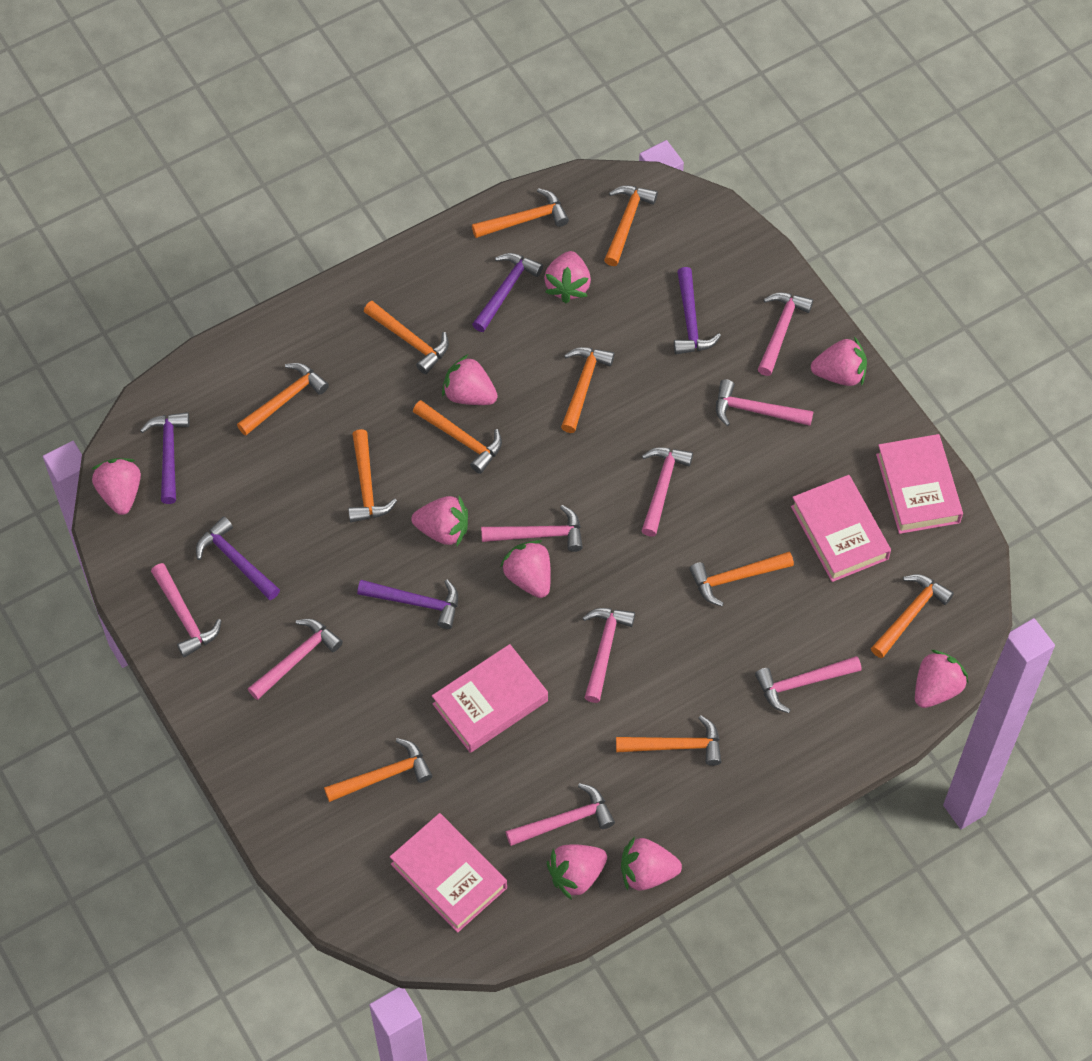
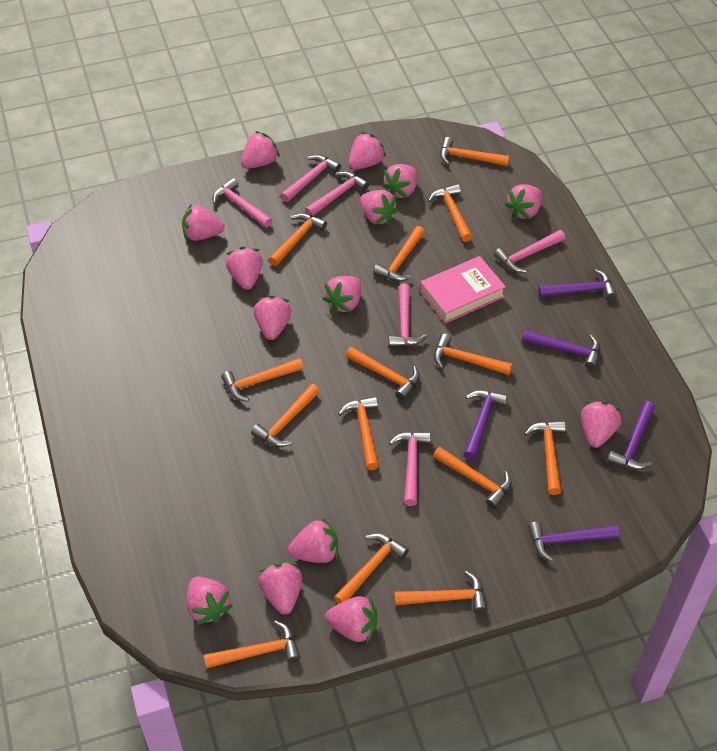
orange hammer: 11 -> 14
pink book: 4 -> 1
pink hammer: 9 -> 6
pink strawberry: 9 -> 14

